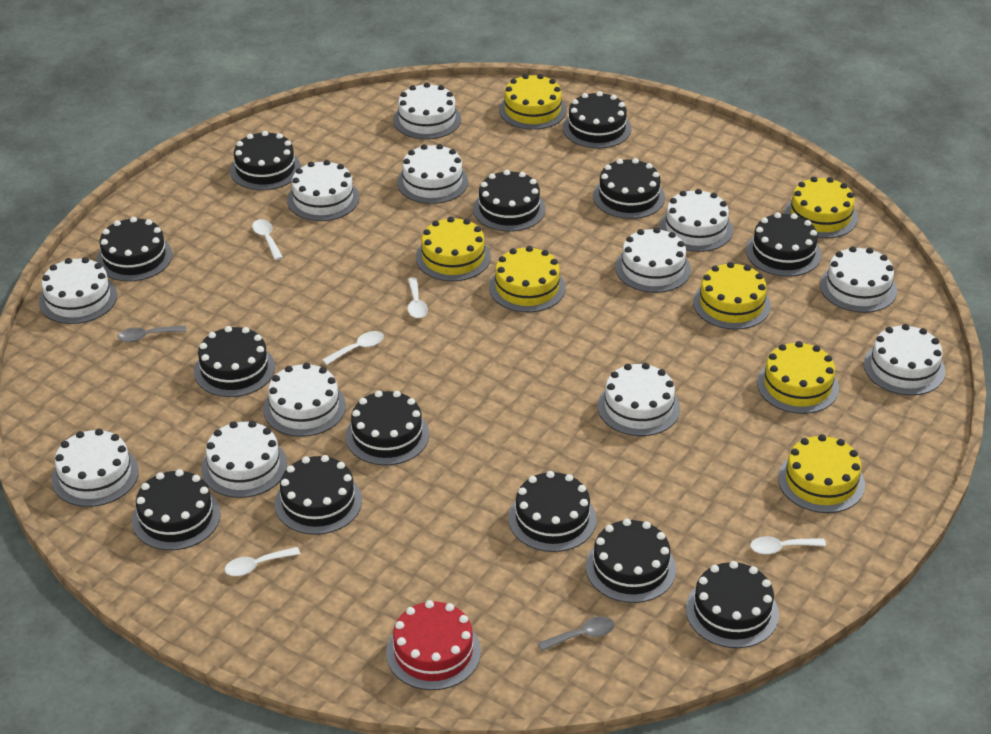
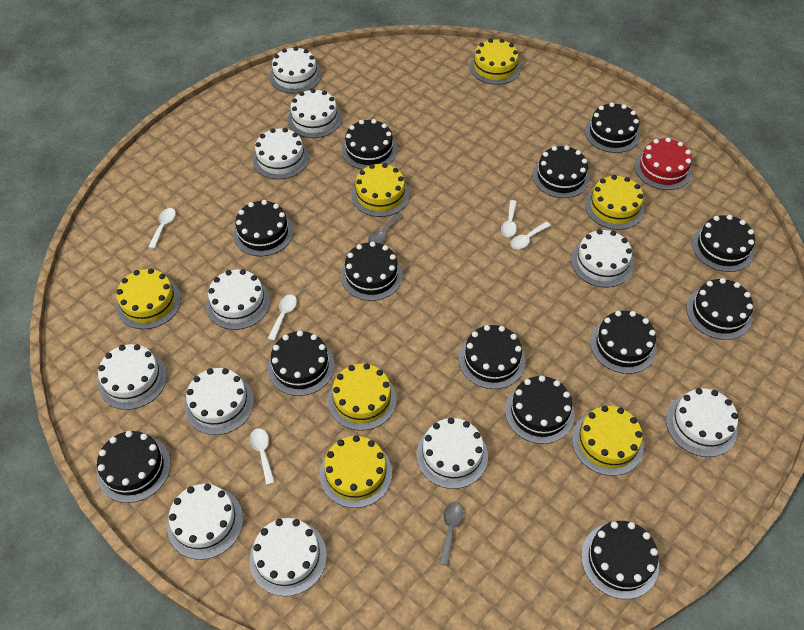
white cake: 12 -> 11

